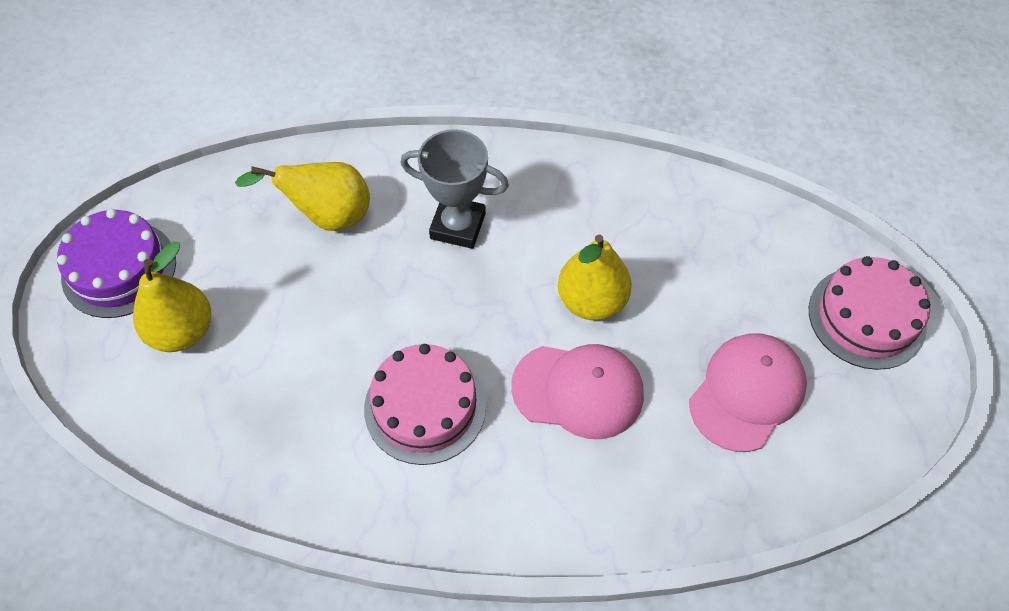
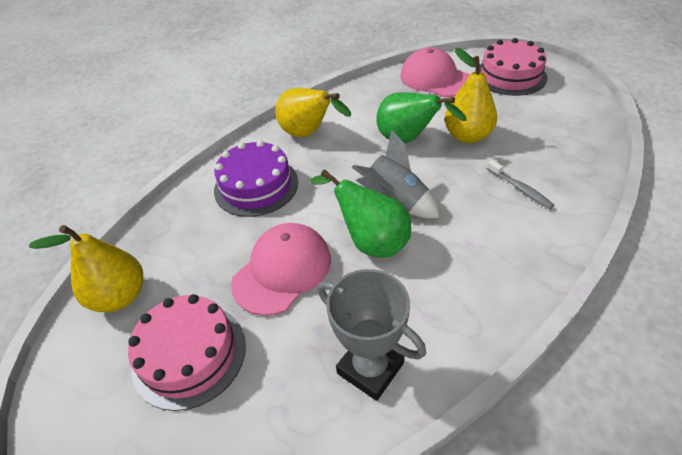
green pear: 0 -> 2
grey rocket: 0 -> 1
grey toothbrush: 0 -> 1

